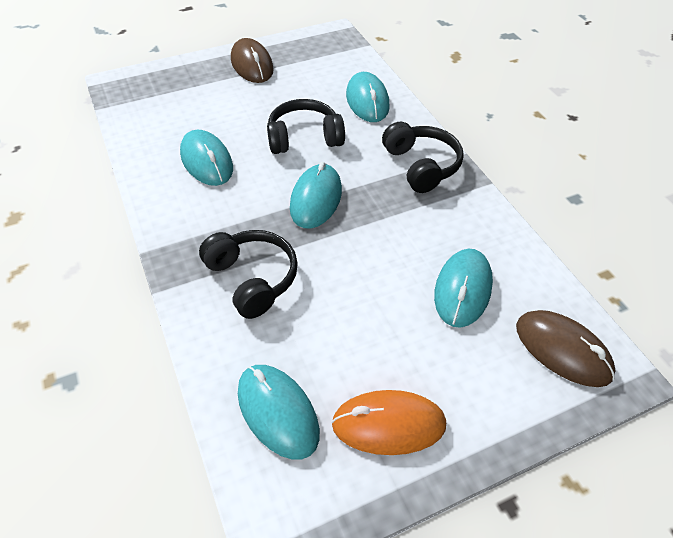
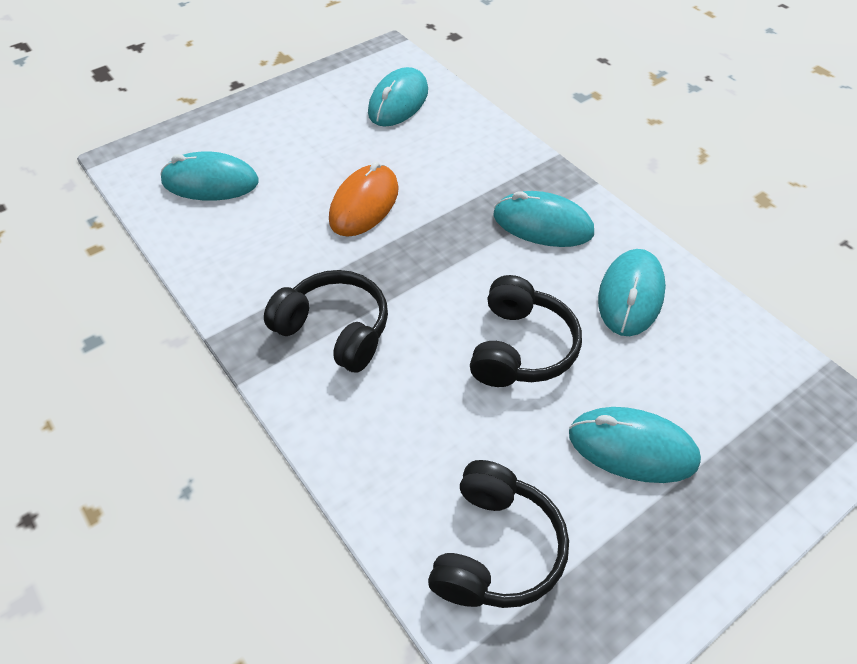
brown mouse: 2 -> 0

